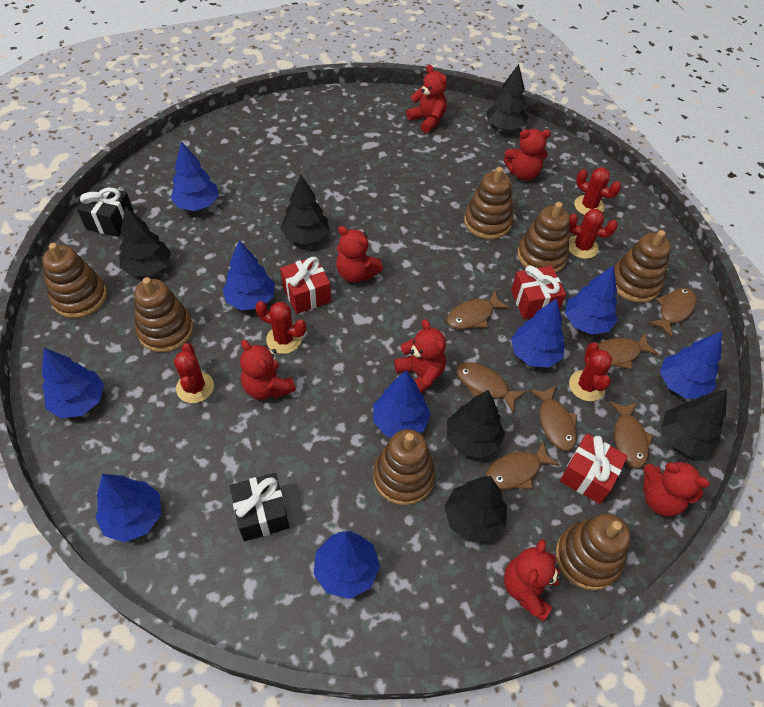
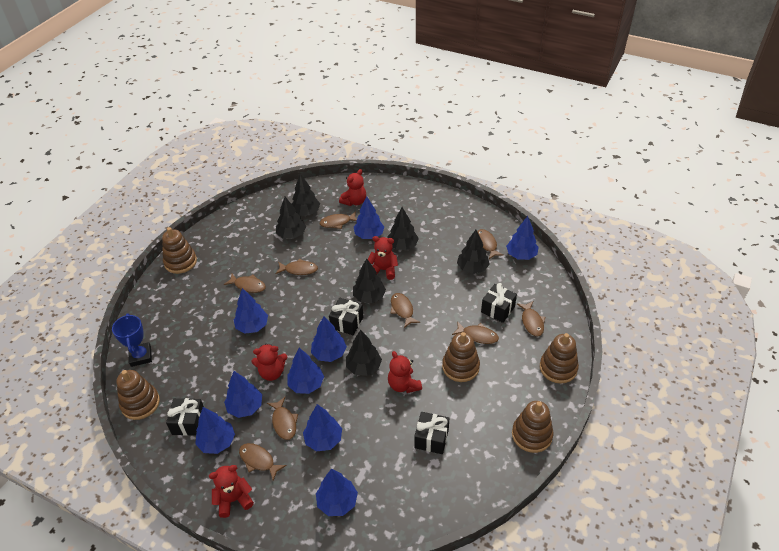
black gift: 2 -> 4
blue trophy: 0 -> 1
brown fish: 7 -> 9
brown stacking toy: 7 -> 5
red cactus: 5 -> 0
red gift: 3 -> 0
red teddy bear: 7 -> 5

